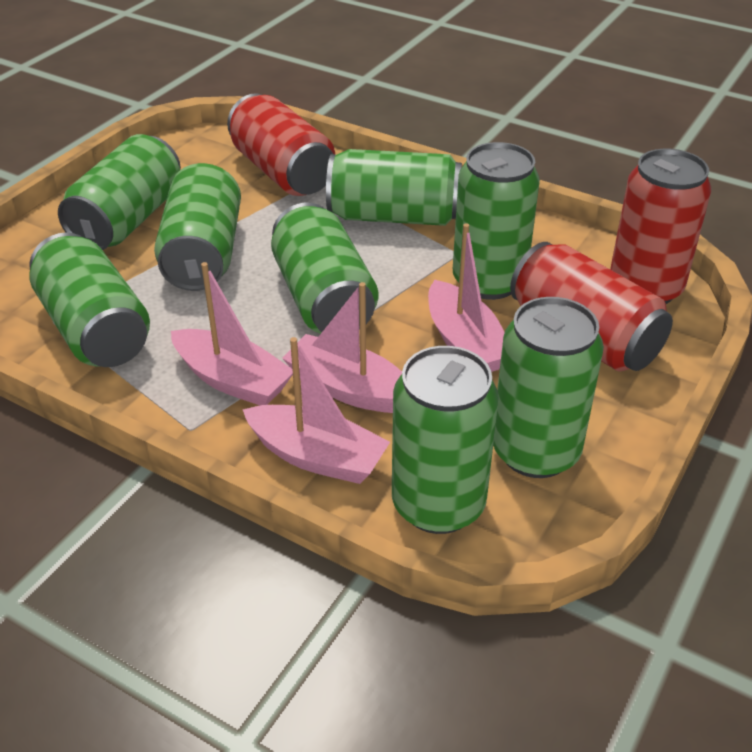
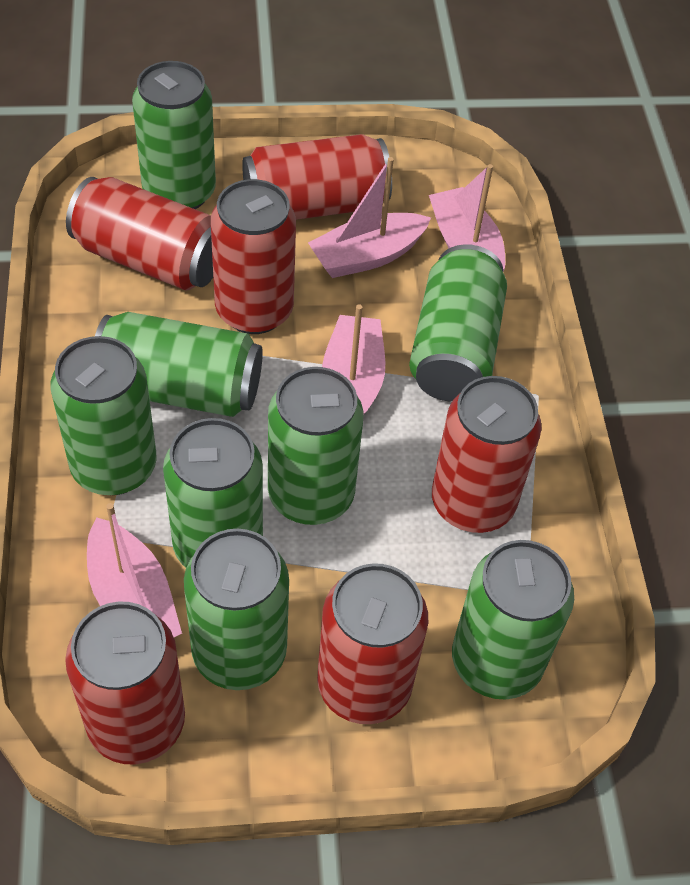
red can: 3 -> 6

